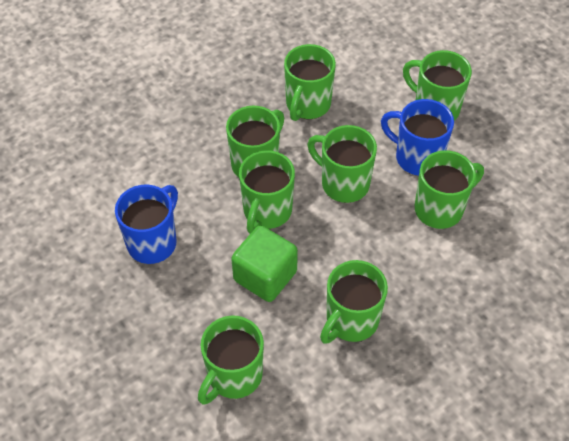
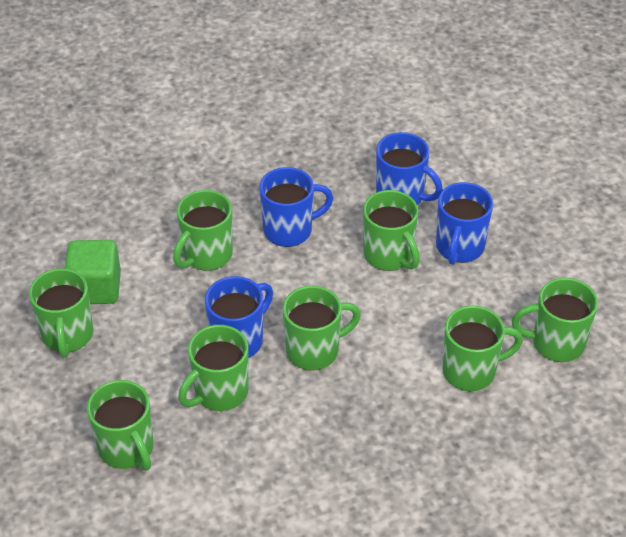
blue mug: 2 -> 4

